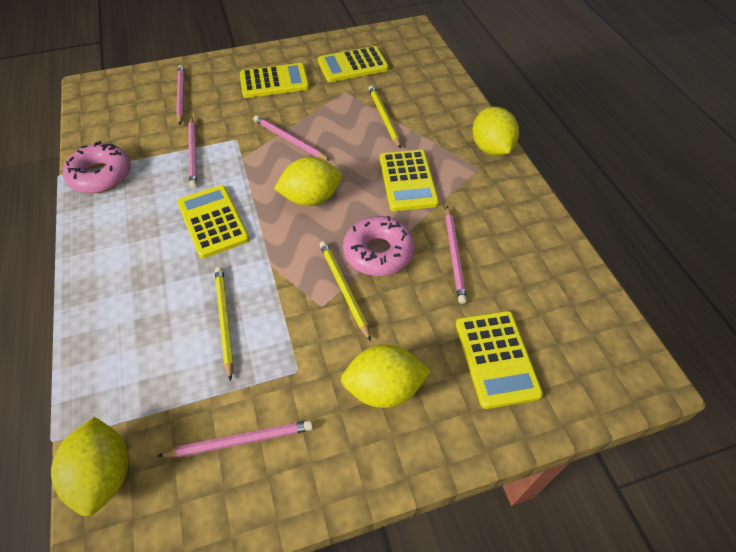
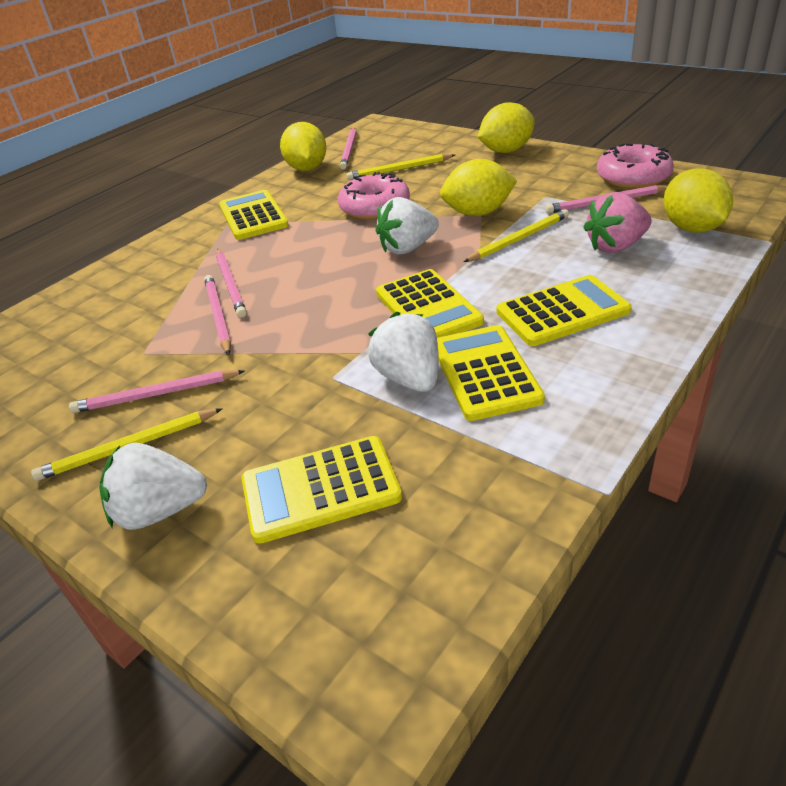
pink strawberry: 0 -> 1
white strawberry: 0 -> 3

